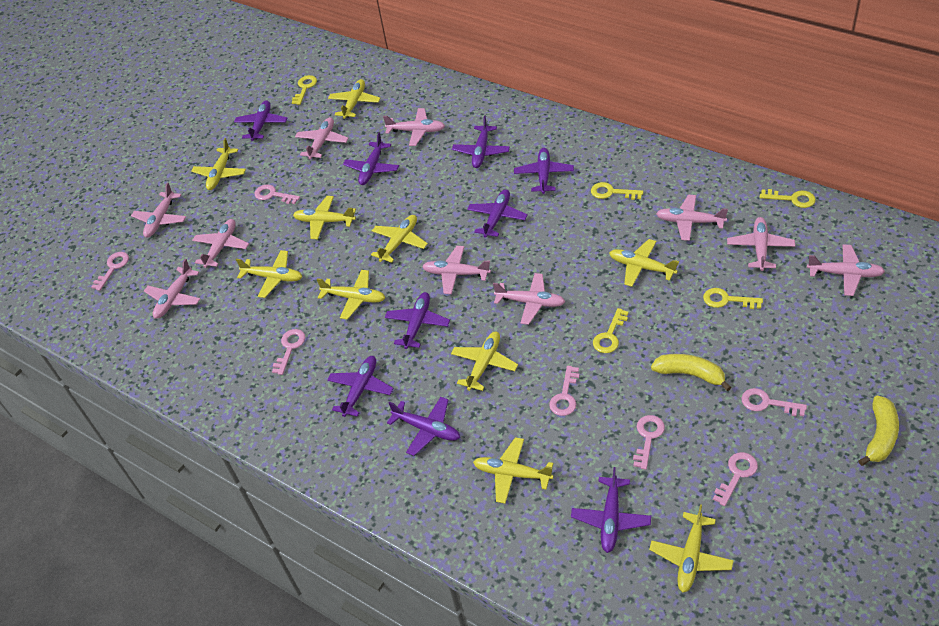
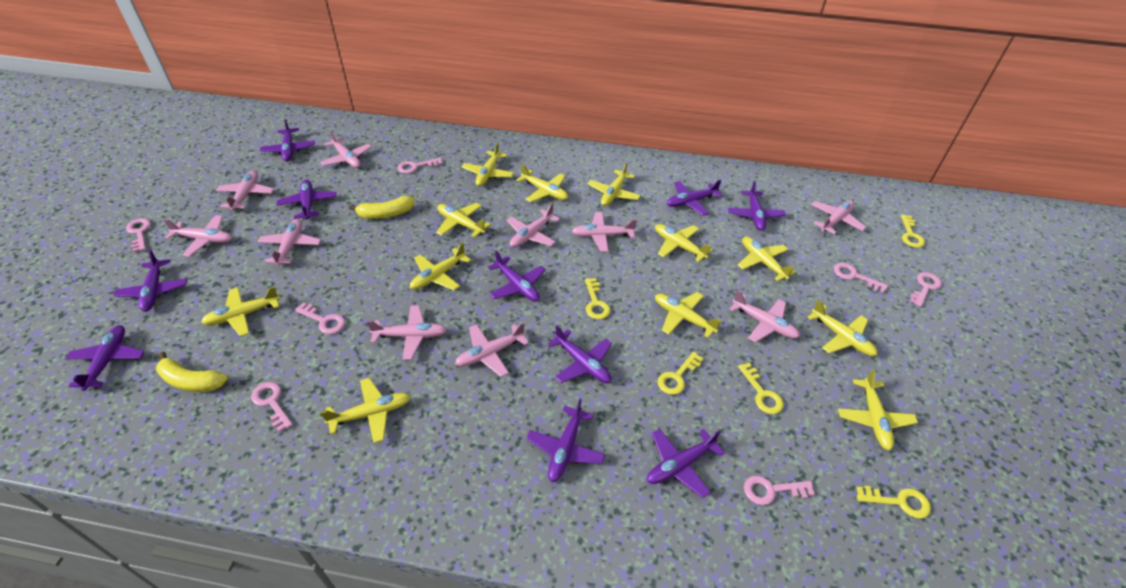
purple plane: 9 -> 10
yellow plane: 10 -> 12

